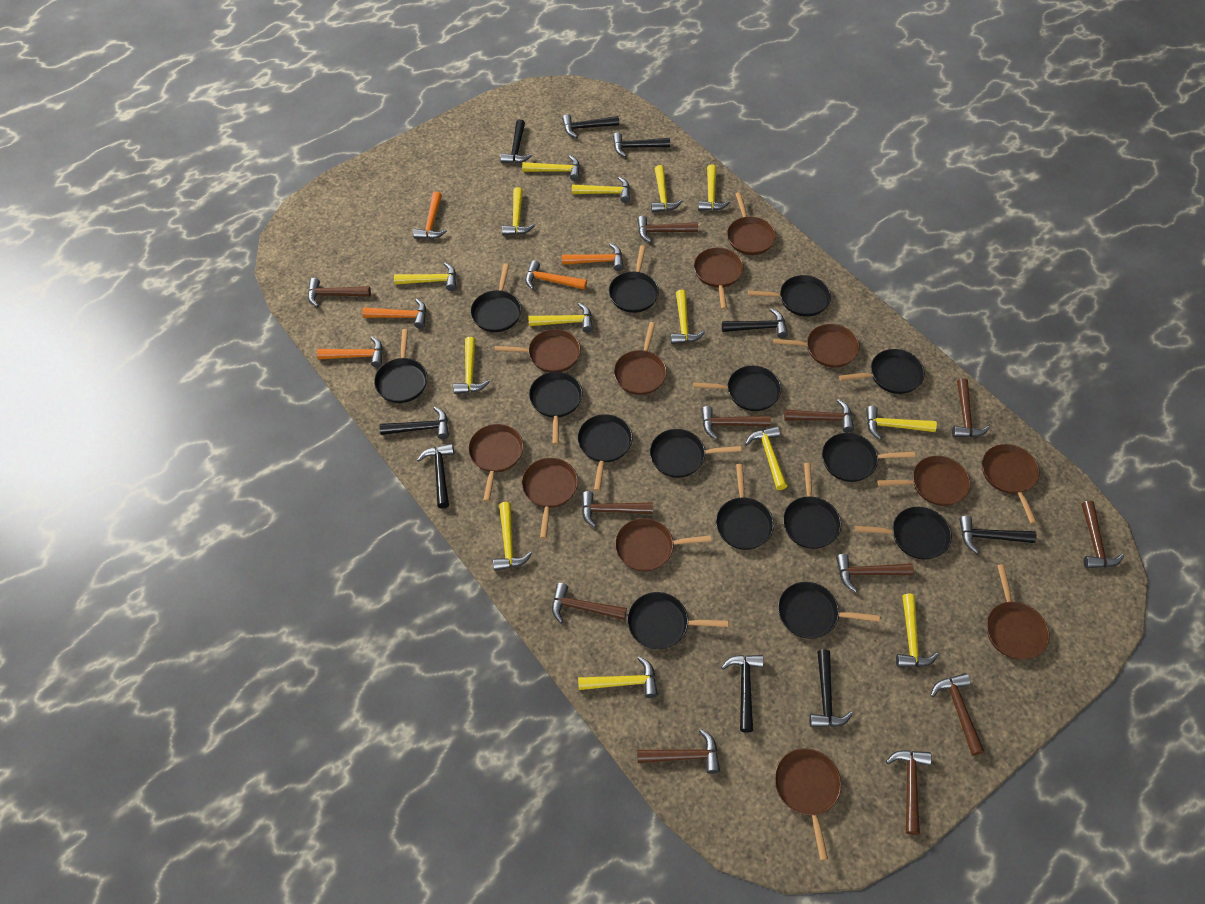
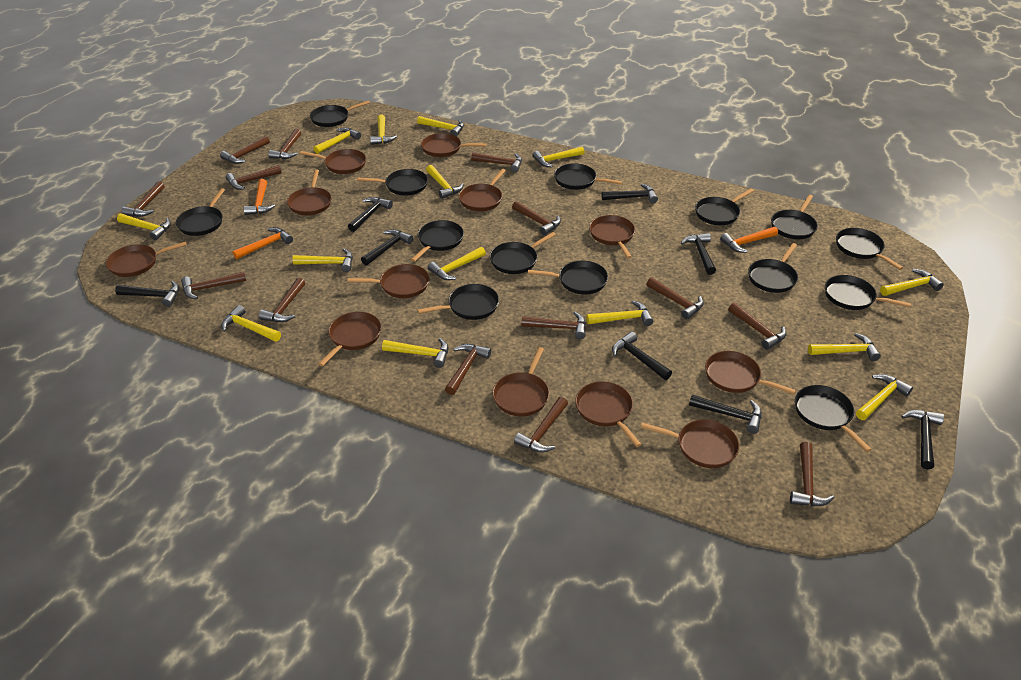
black hammer: 9 -> 8
black pan: 15 -> 14
brown hammer: 12 -> 14
orange hammer: 5 -> 3

